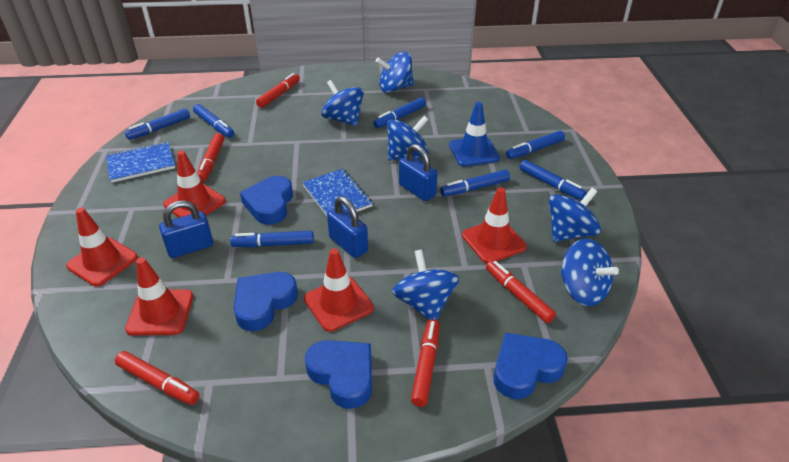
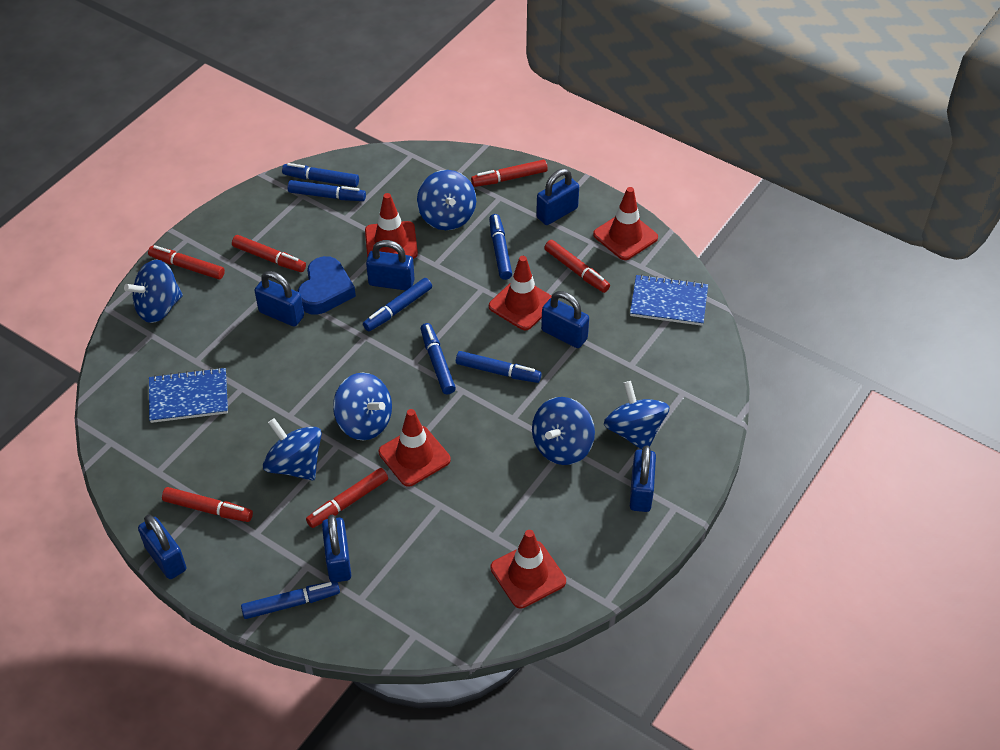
blue heart: 4 -> 1
blue padlock: 3 -> 7
blue traffic cone: 1 -> 0
red marker: 5 -> 6

